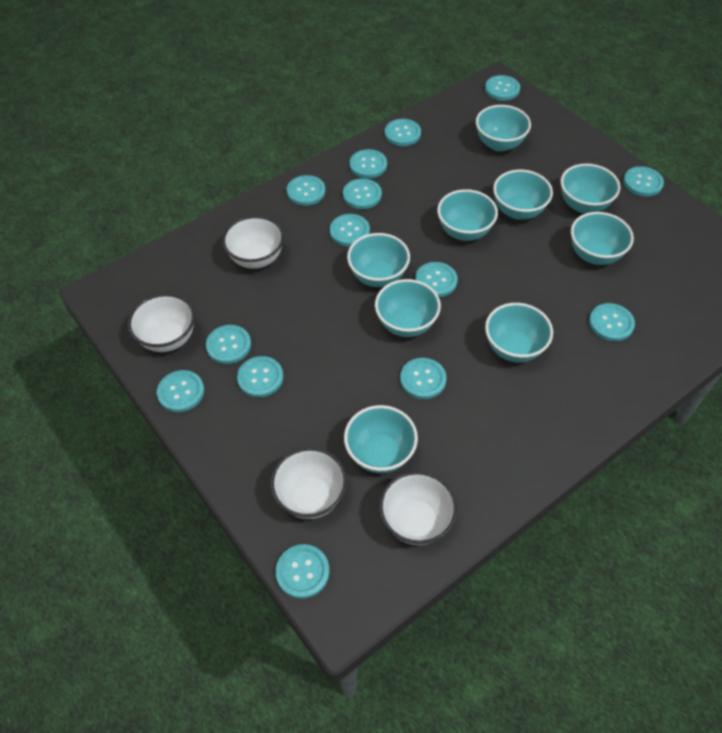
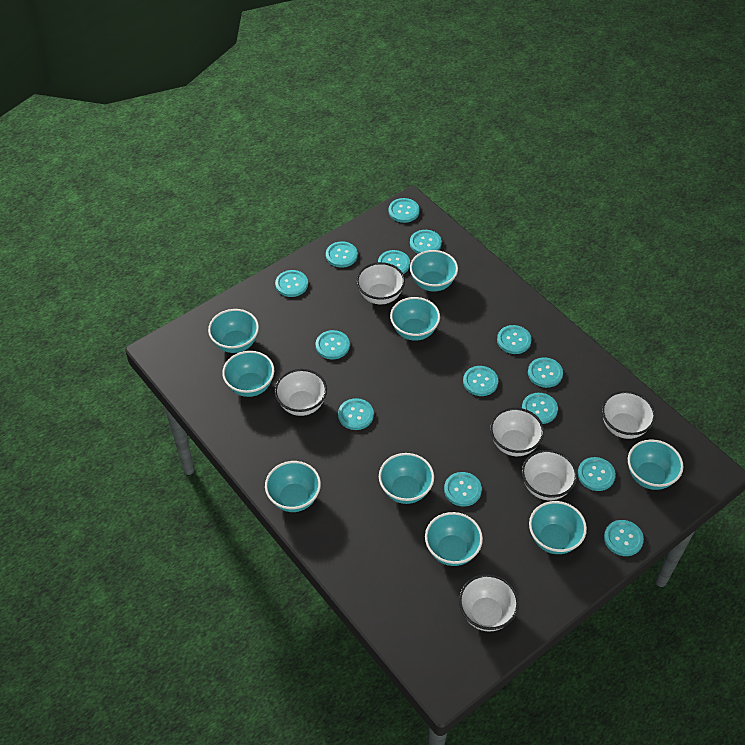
white bowl: 4 -> 6

